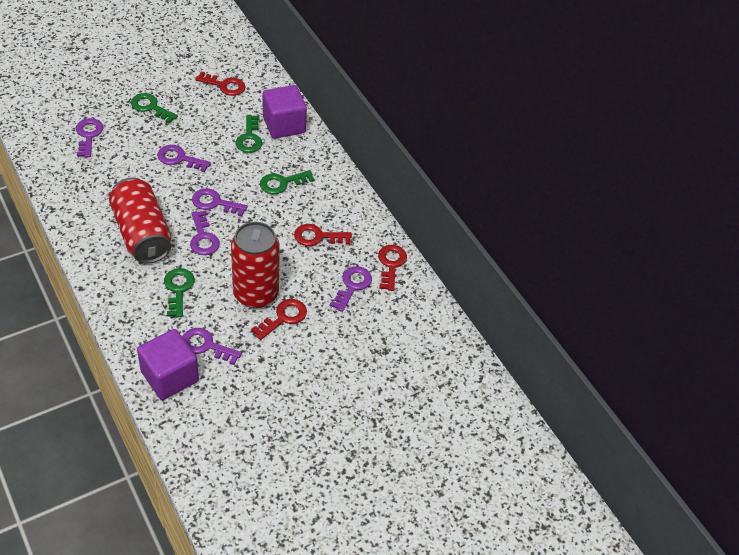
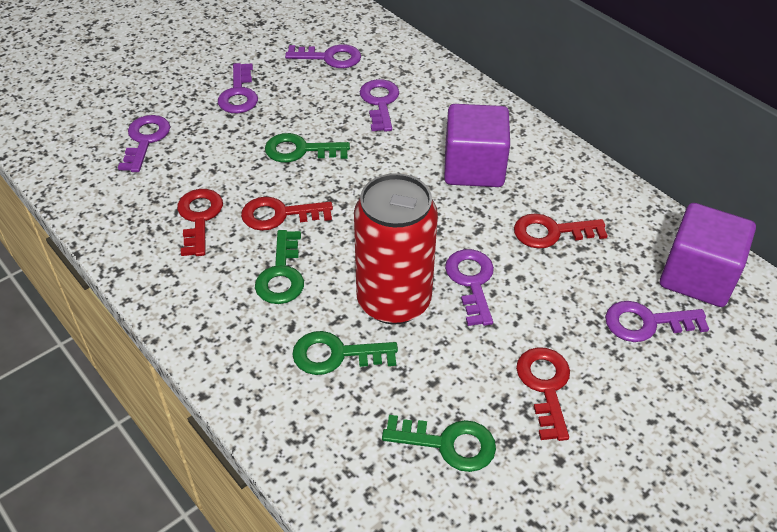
red can: 2 -> 1

